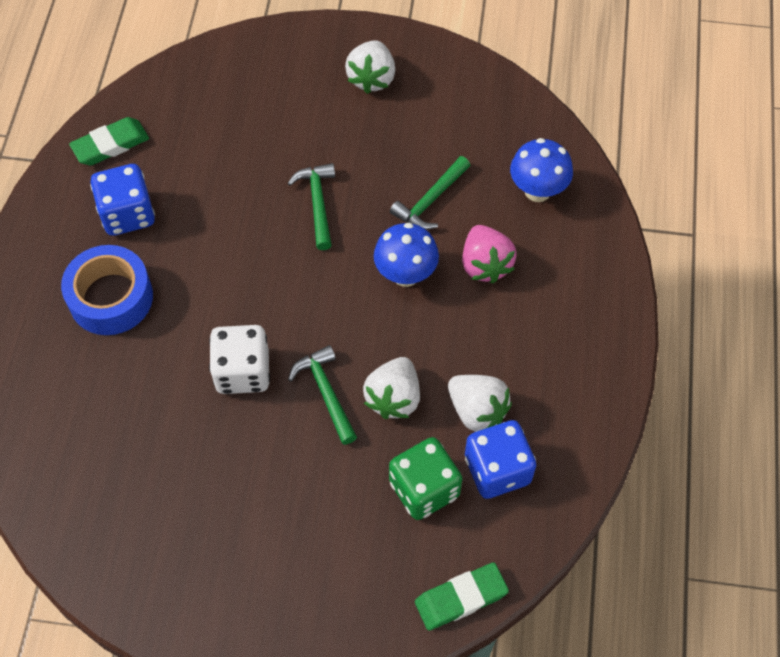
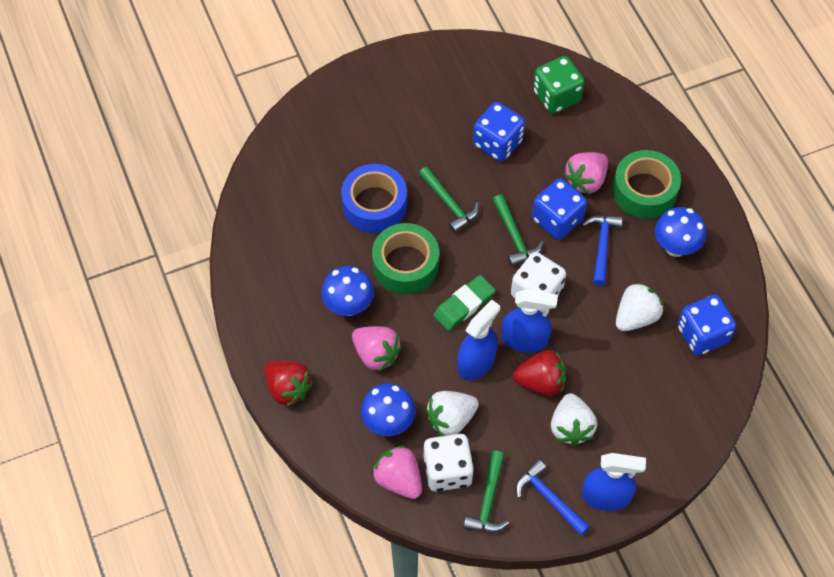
blue dice: 2 -> 3
blue hammer: 0 -> 2
blue mushroom: 2 -> 3
blue spray bottle: 0 -> 3
green eraser: 2 -> 1
green tape: 0 -> 2
pink strawberry: 1 -> 3
red strawberry: 0 -> 2
white dice: 1 -> 2

